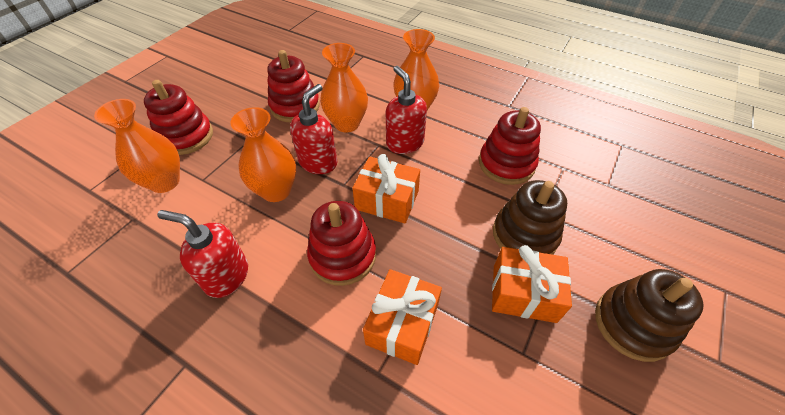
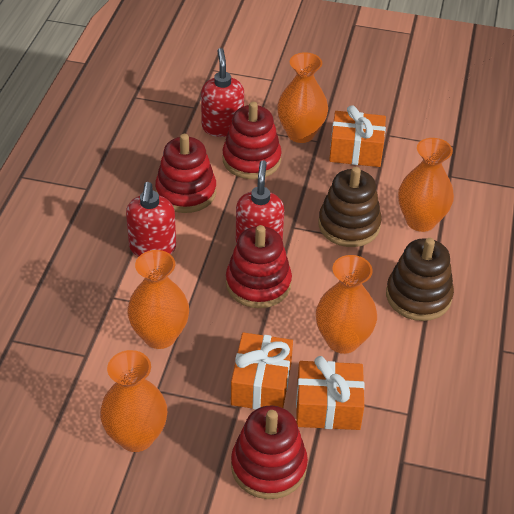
orange vase: 4 -> 5

